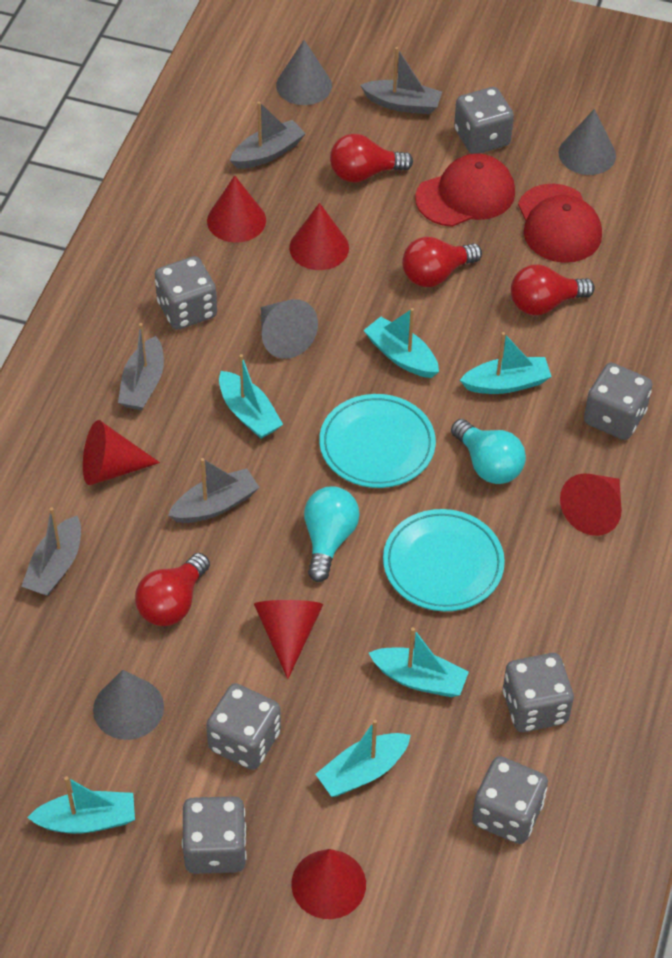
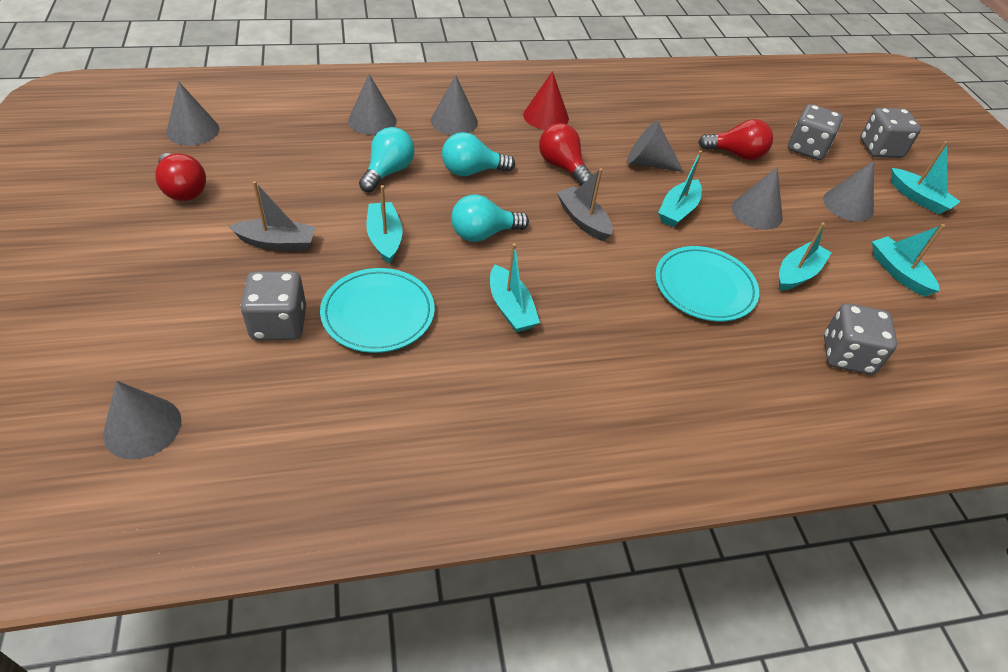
grey boat: 5 -> 2
grey cone: 4 -> 7
grey dice: 7 -> 4
red cap: 2 -> 0
red cone: 6 -> 1
red light bulb: 4 -> 3
turquoise light bulb: 2 -> 3

